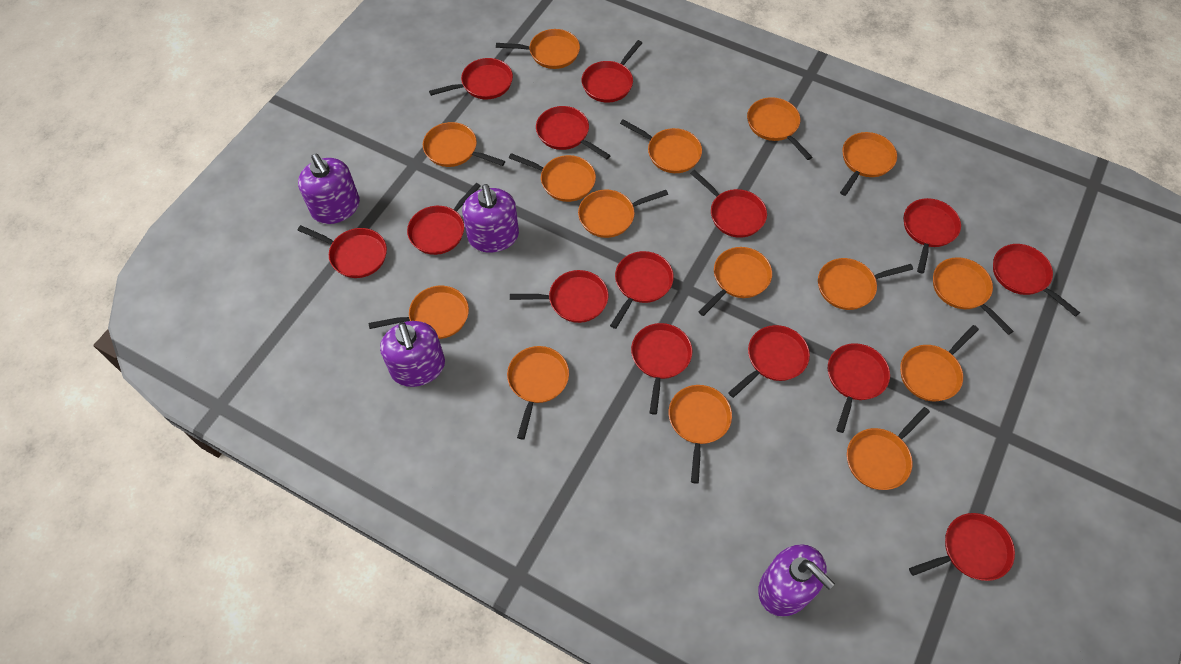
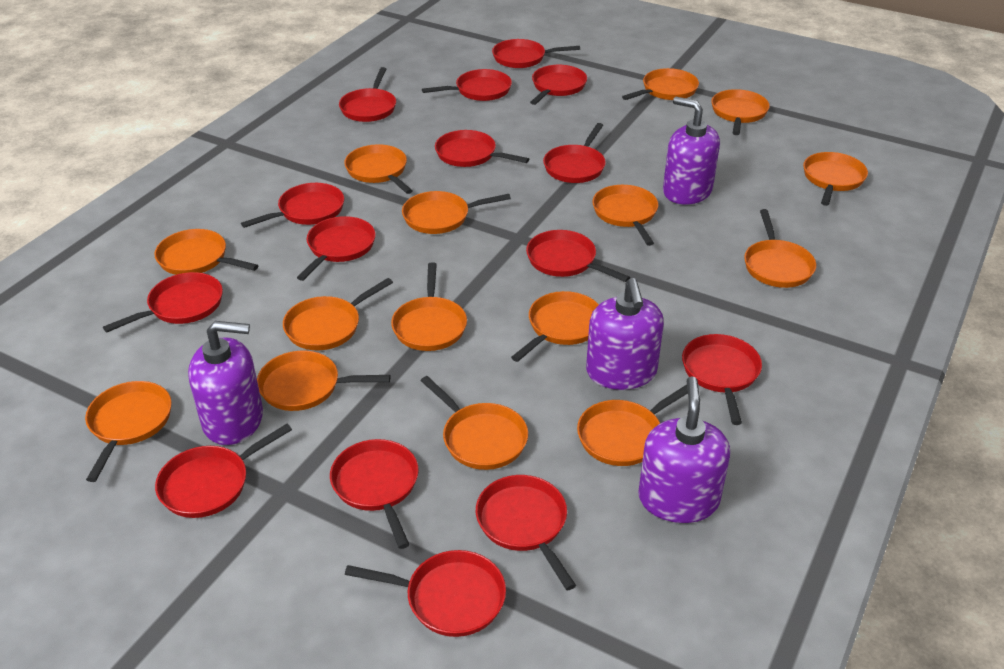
red pan: 14 -> 15

